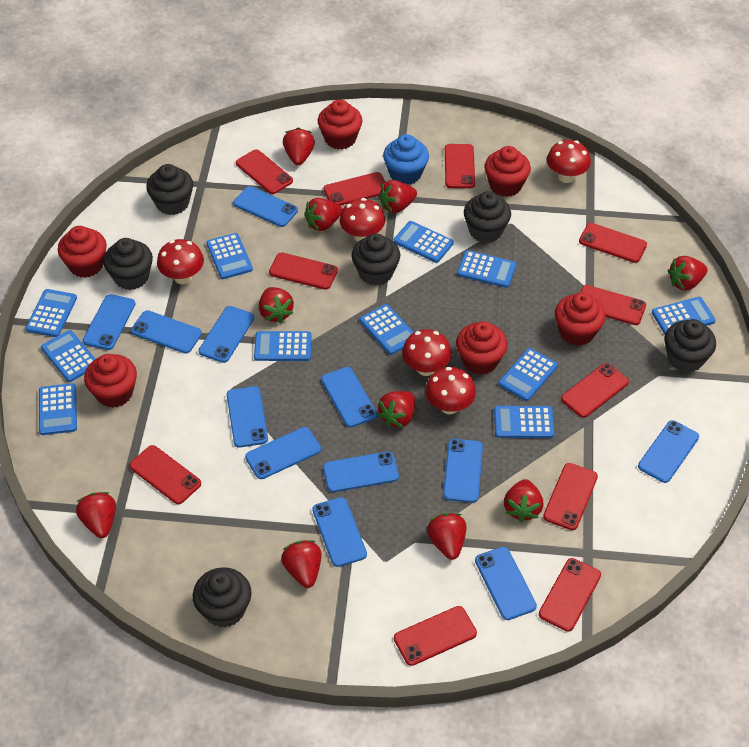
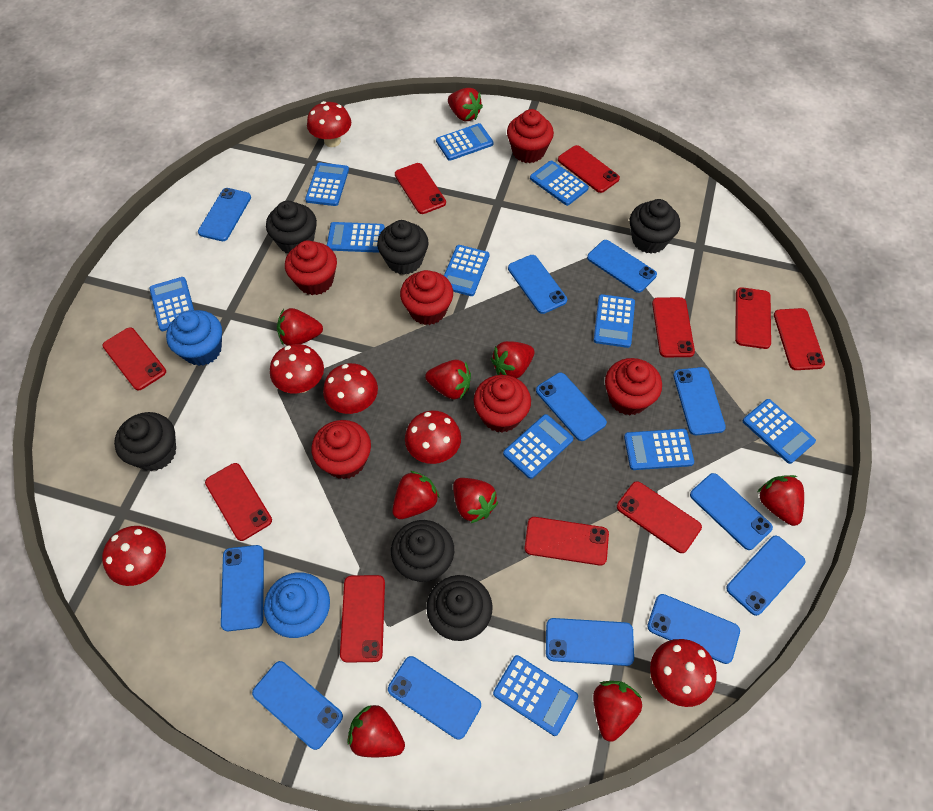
blue cupcake: 1 -> 2
red mushroom: 5 -> 6
red phone: 11 -> 10
red strawberry: 10 -> 9

